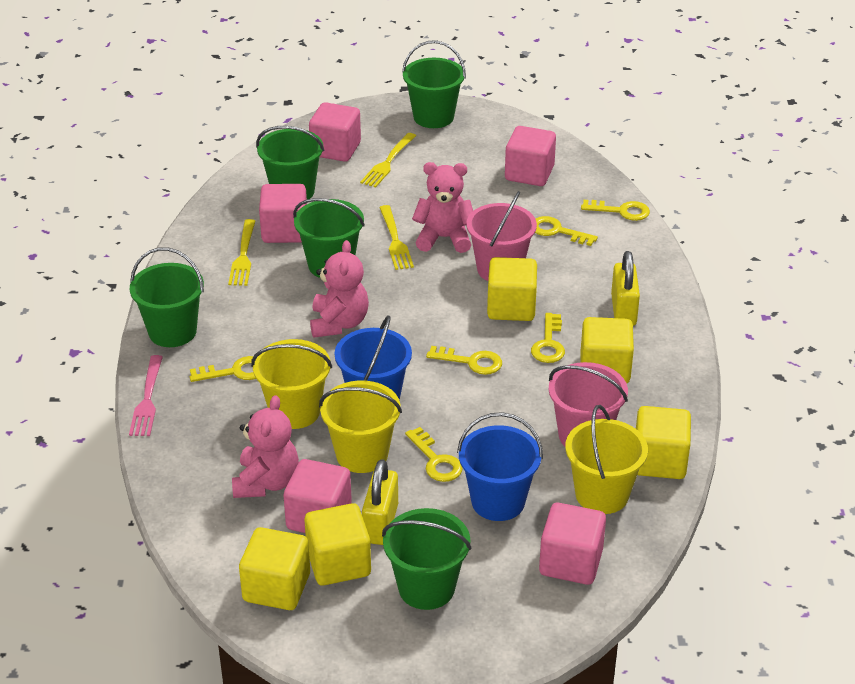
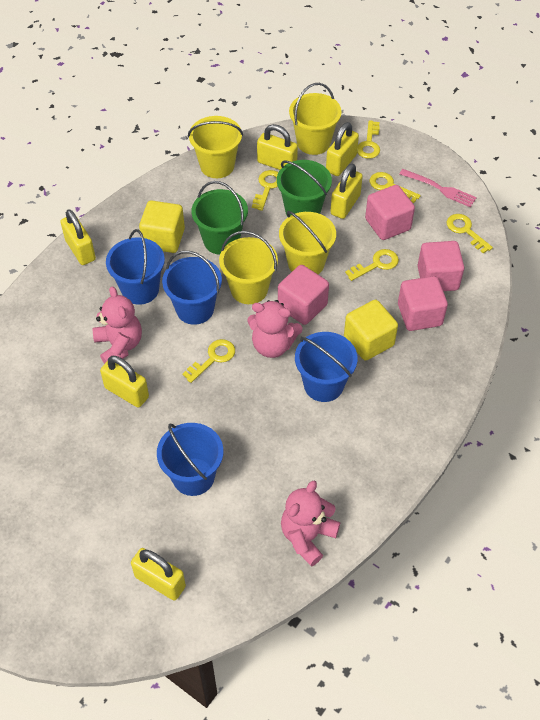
blue bucket: 2 -> 4
green bucket: 5 -> 2
pink bucket: 2 -> 0
pink cube: 5 -> 4
yellow bucket: 3 -> 4
yellow cube: 5 -> 2
yellow fork: 3 -> 0
yellow padlock: 2 -> 6

